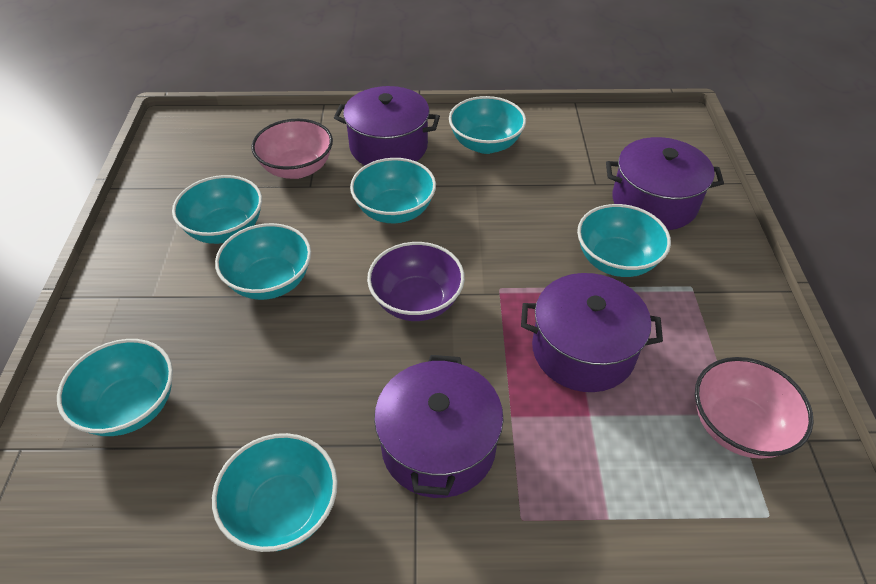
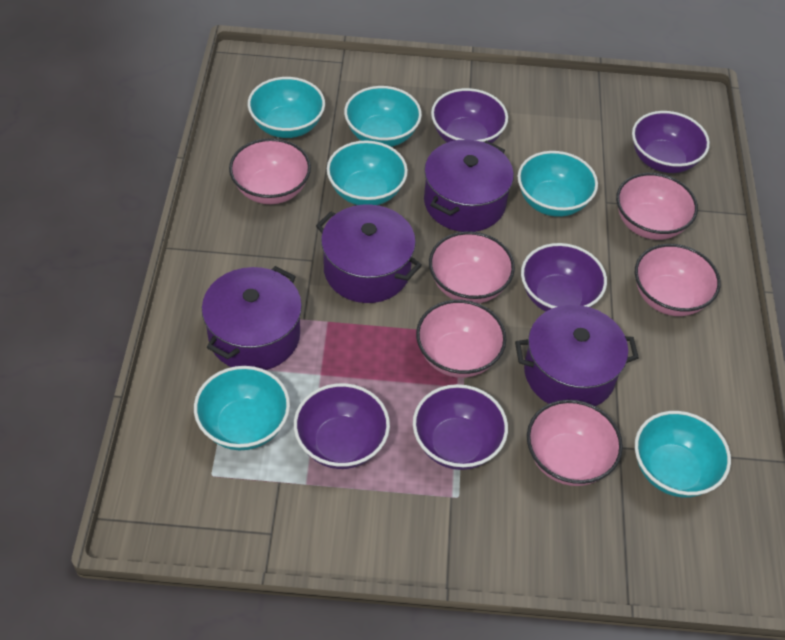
pink bowl: 2 -> 6
purple bowl: 1 -> 5
turquoise bowl: 7 -> 6

